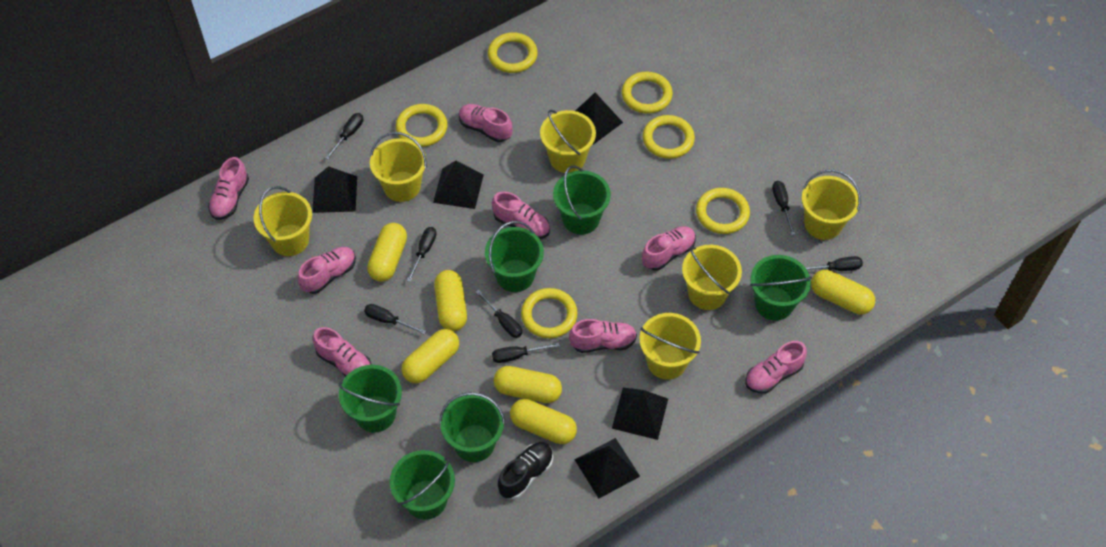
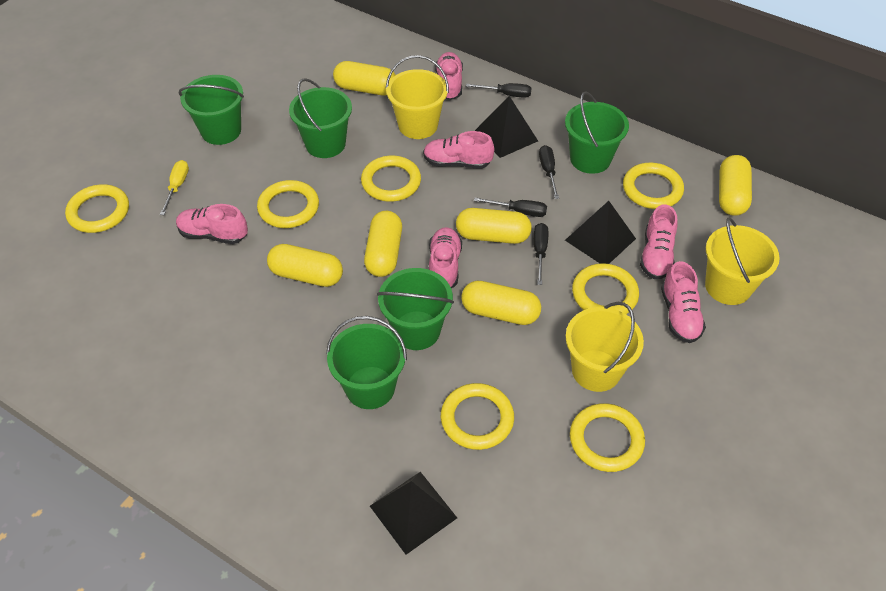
black pyramid: 5 -> 3
black screwdriver: 7 -> 4
black shoe: 1 -> 0
green bucket: 6 -> 5
pink shoe: 8 -> 6
yellow bucket: 6 -> 3
yellow ring: 6 -> 7
yellow screwdriver: 0 -> 1

